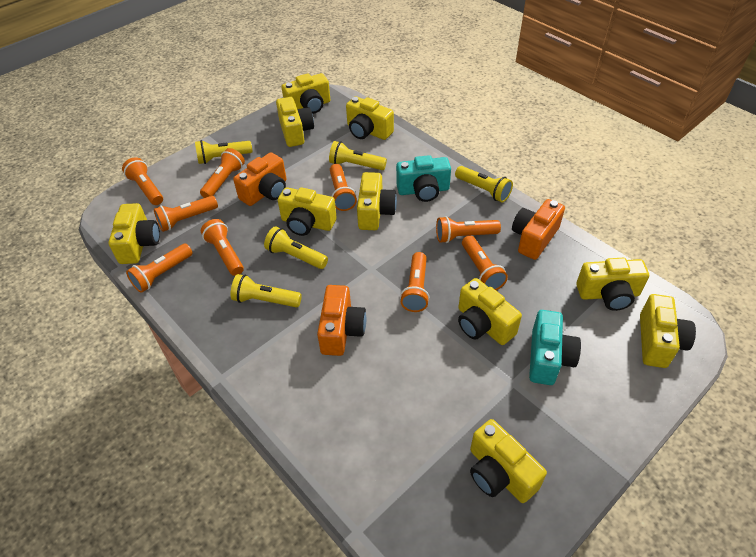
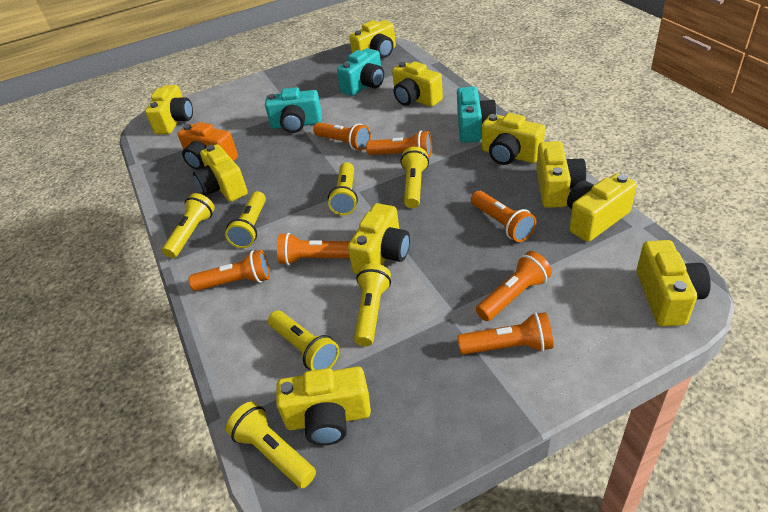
orange camera: 3 -> 1
orange flashlight: 9 -> 7
turquoise camera: 2 -> 3
yellow flashlight: 5 -> 7

